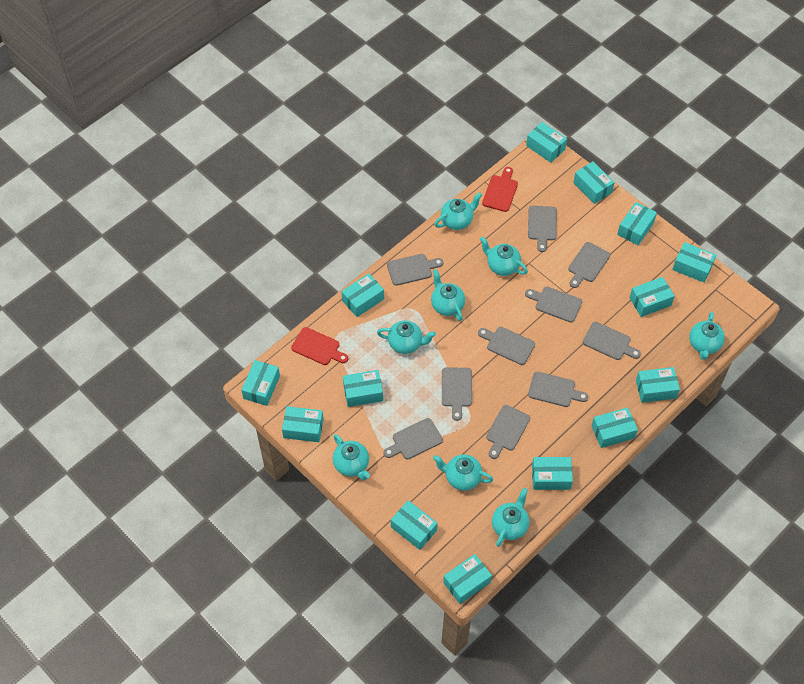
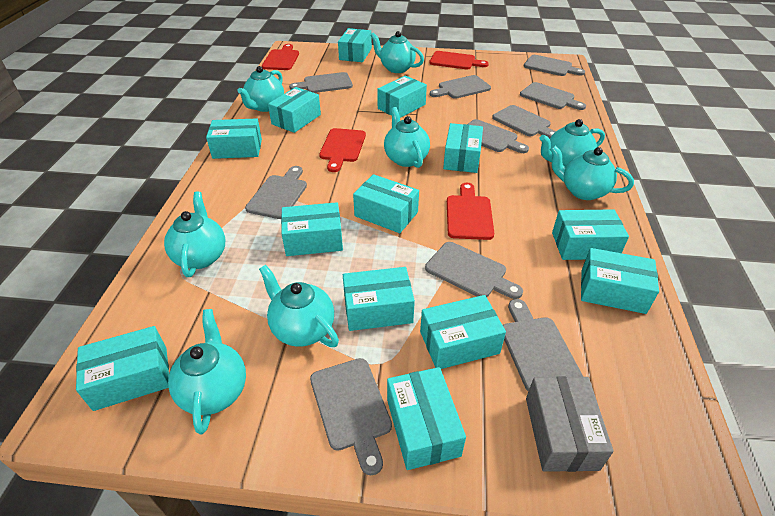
grey box: 0 -> 1
red cutting board: 2 -> 4
turquoise box: 14 -> 13

